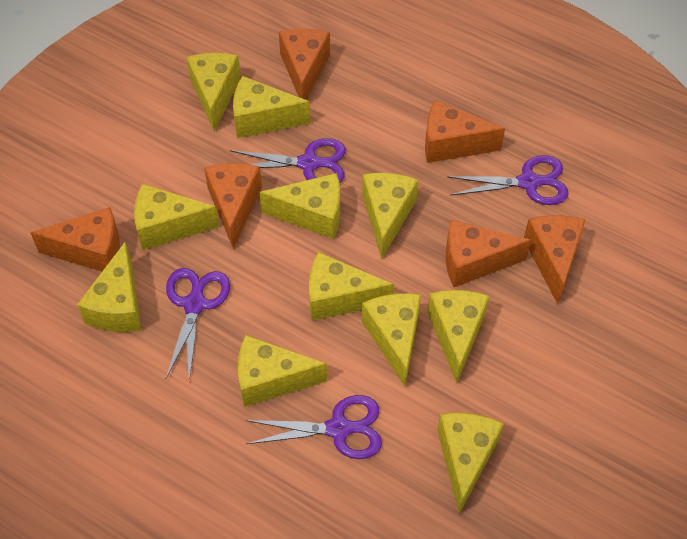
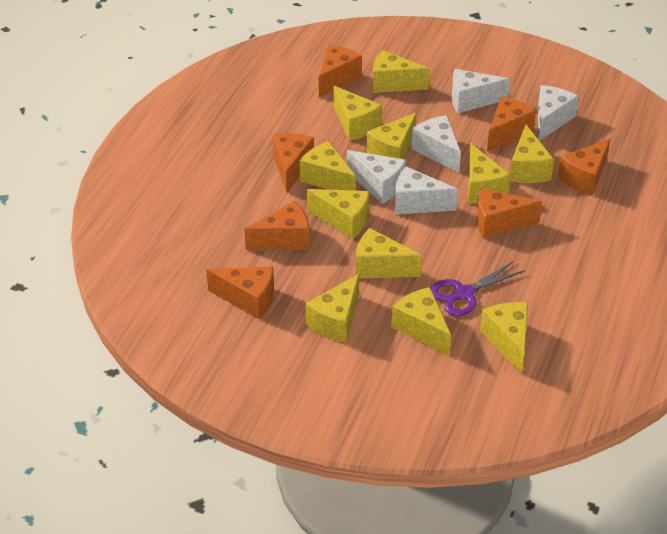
orange cheese: 6 -> 7
purple scissors: 4 -> 1
white cheese: 0 -> 5

